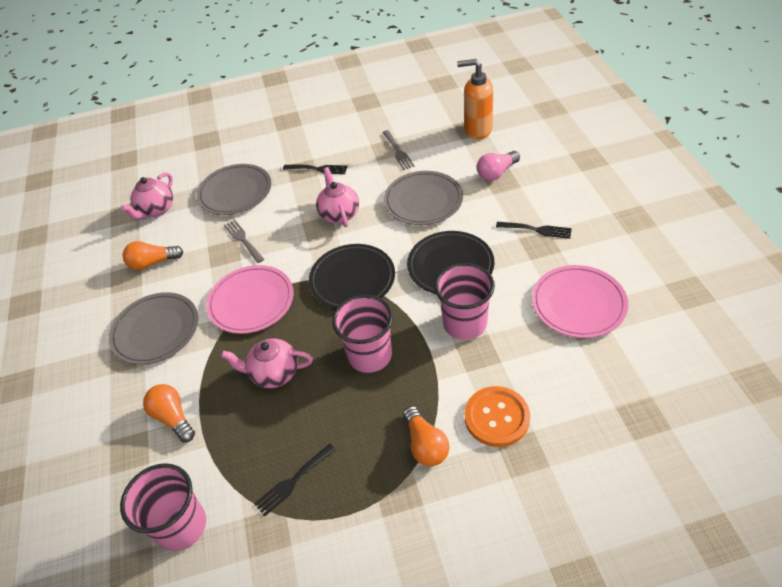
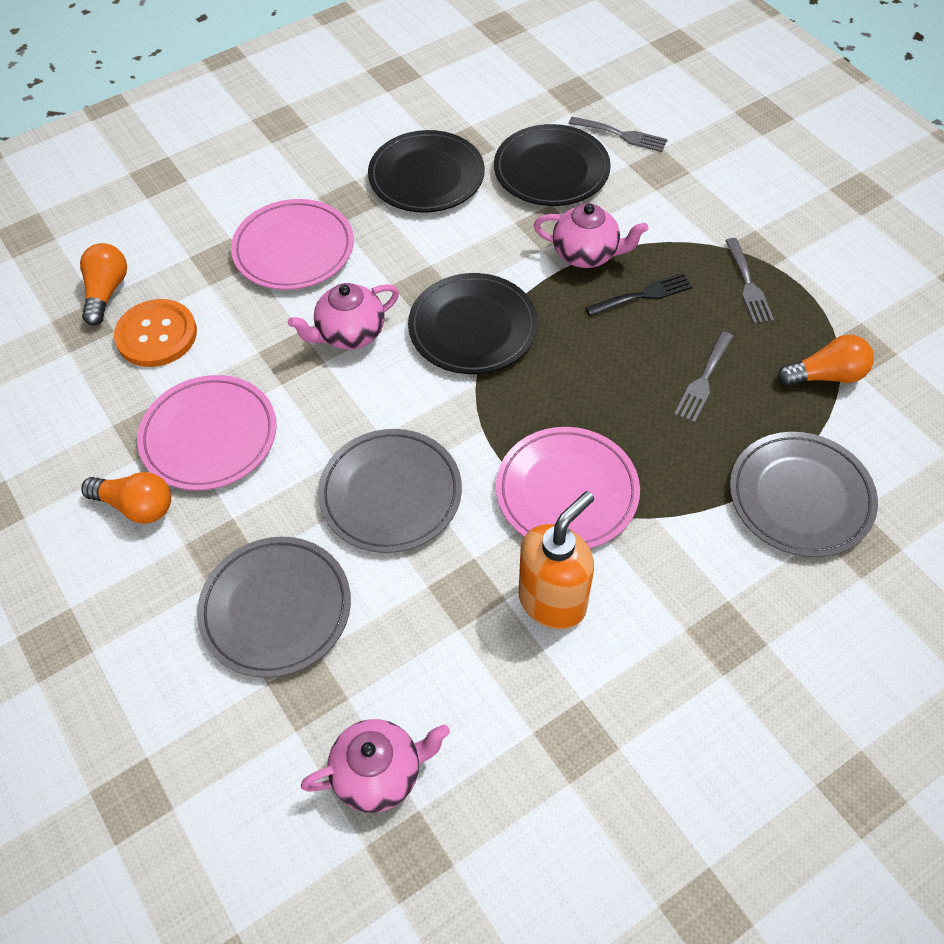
black fork: 3 -> 1
black plate: 2 -> 3
grey fork: 2 -> 3
pink cup: 3 -> 0
pink light bulb: 1 -> 0
pink plate: 2 -> 3

